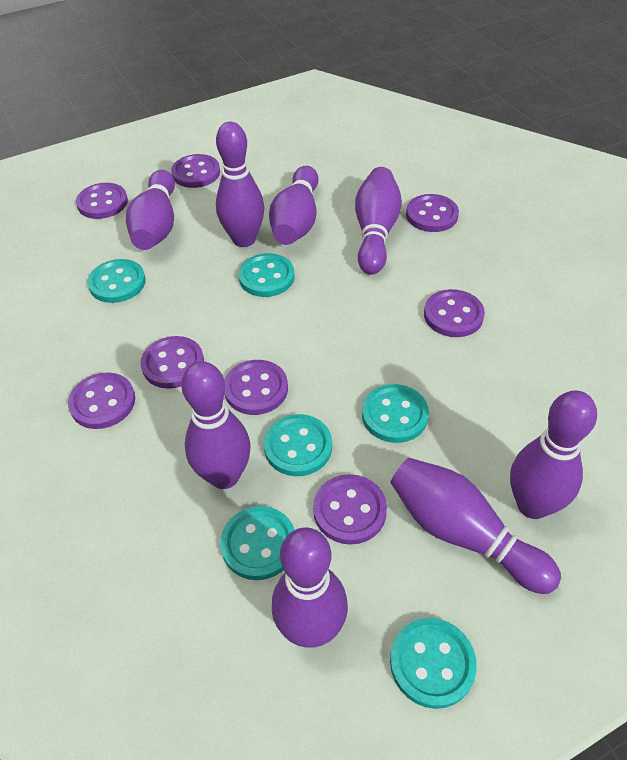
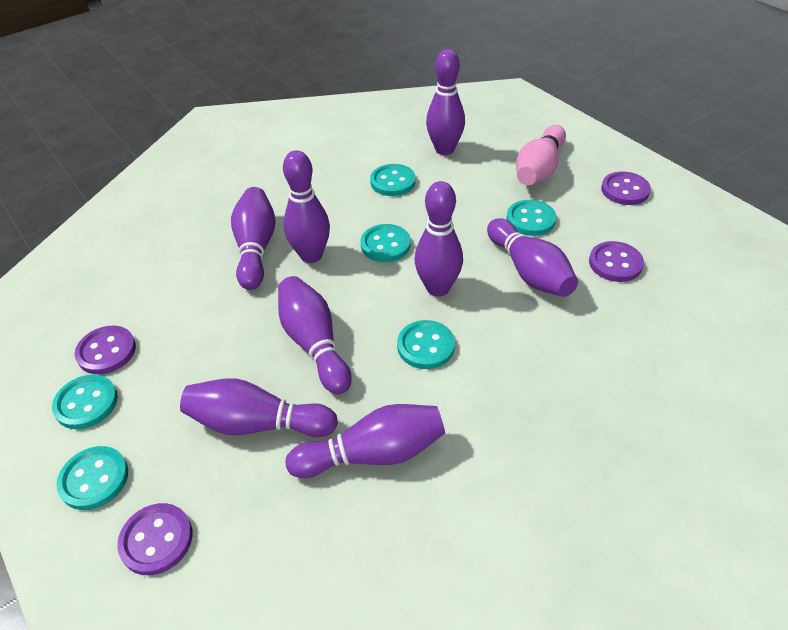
pink bowling pin: 0 -> 1
purple button: 8 -> 4

